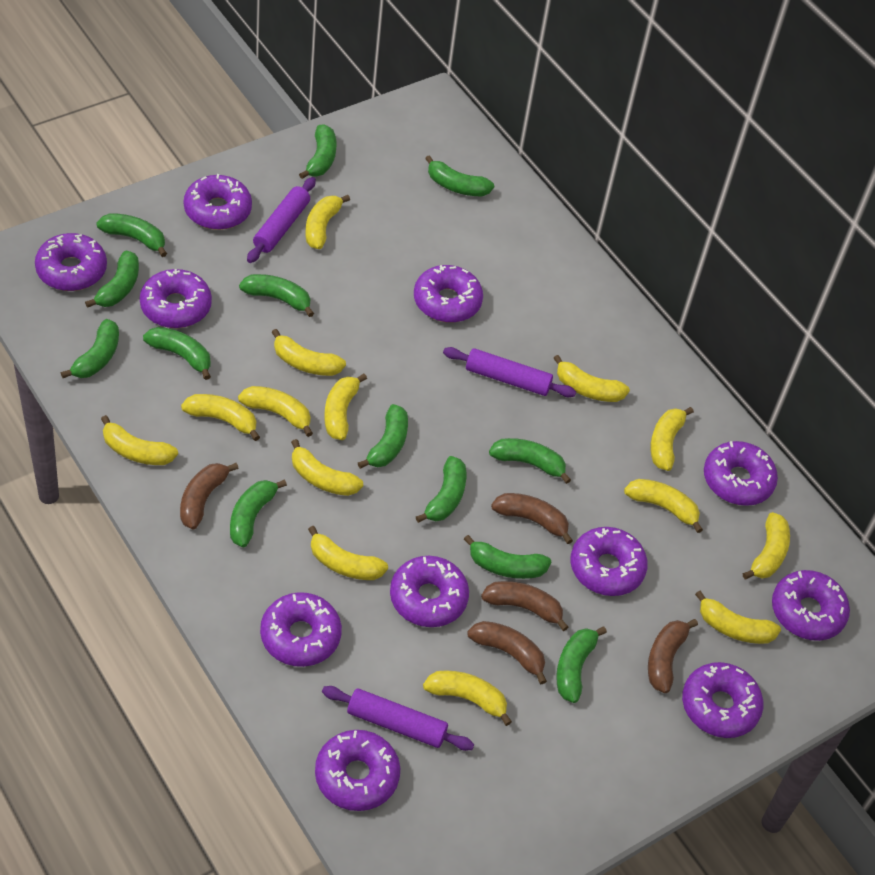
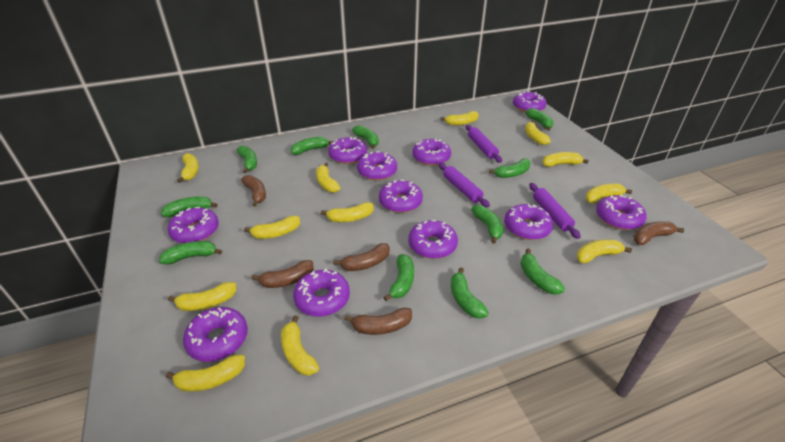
green banana: 13 -> 11
yellow banana: 14 -> 12

